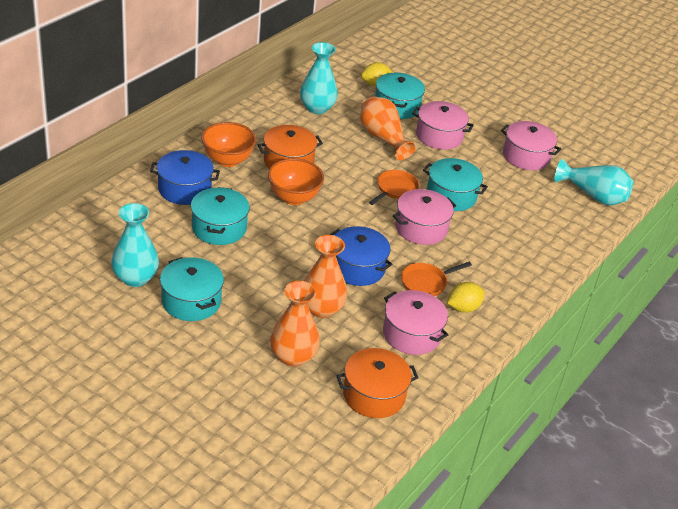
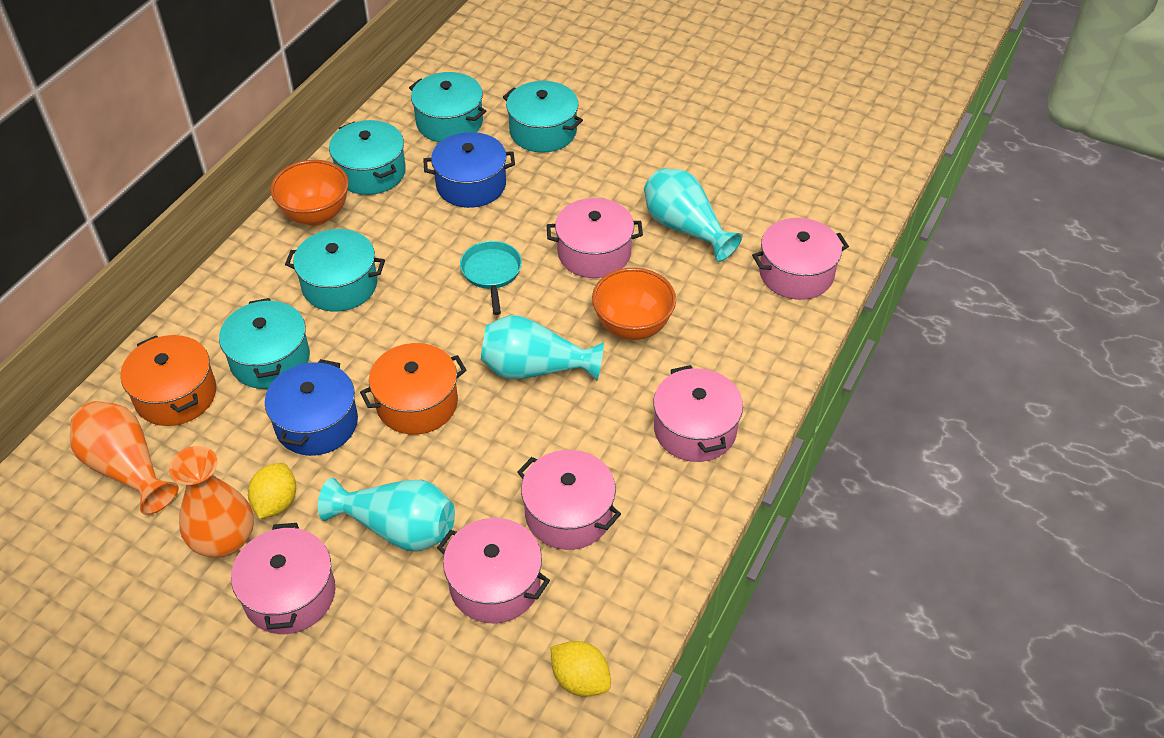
orange pan: 2 -> 0
orange vase: 3 -> 2
pink pot: 4 -> 6
turquoise pan: 0 -> 1
turquoise pot: 4 -> 5

